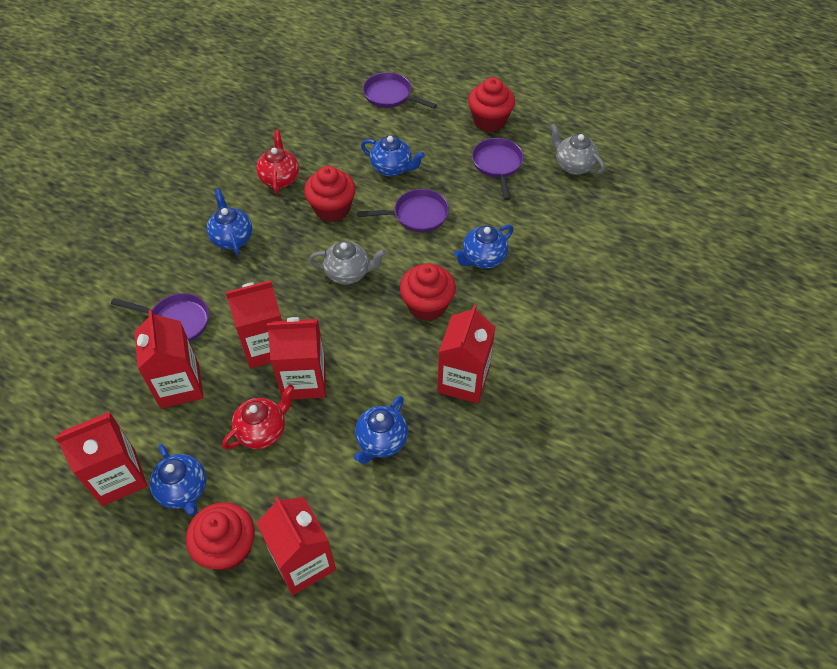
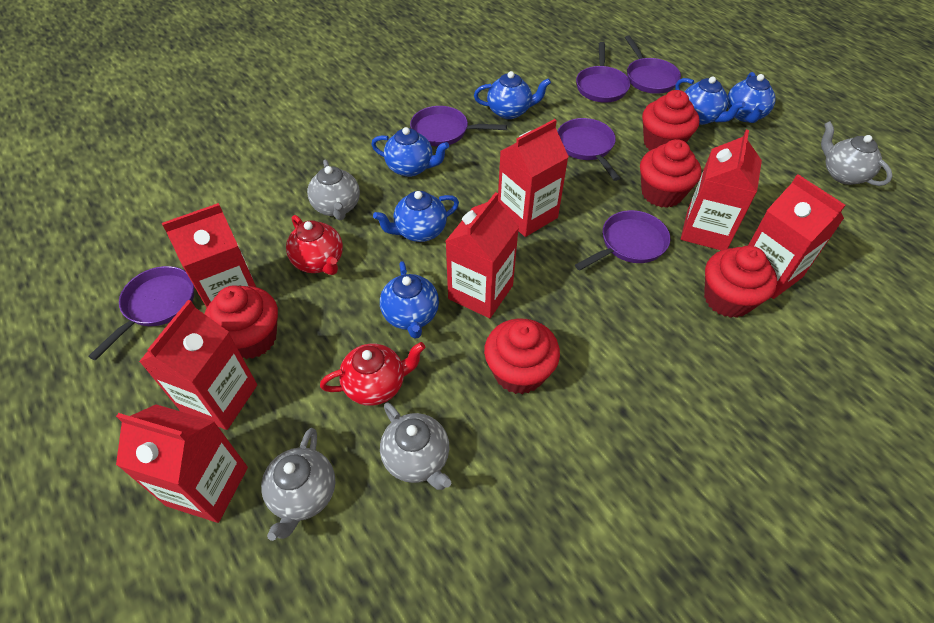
blue teapot: 5 -> 6
grey teapot: 2 -> 4
purple pan: 4 -> 6
red carton: 6 -> 7
red cupcake: 4 -> 5

